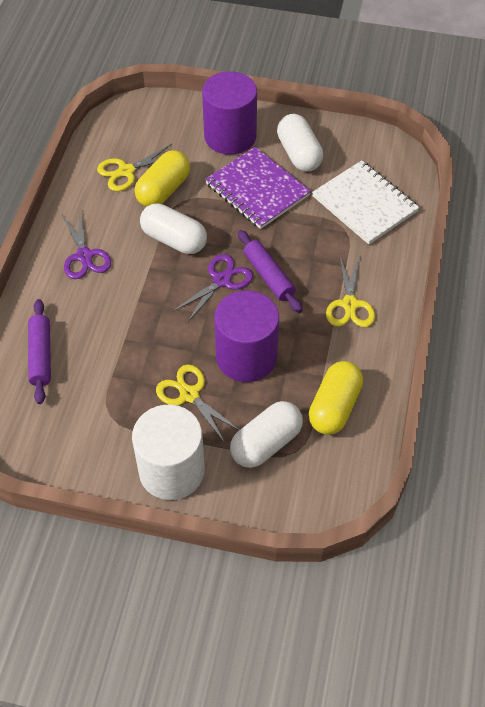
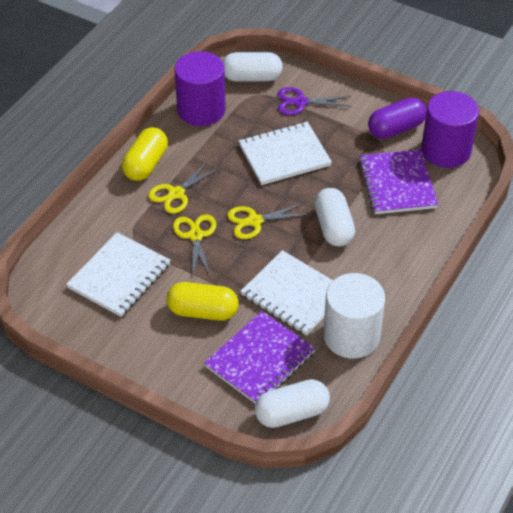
purple capsule: 0 -> 1
purple notebook: 1 -> 2
purple rolling pin: 2 -> 0
purple scissors: 2 -> 1
white notebook: 1 -> 3

